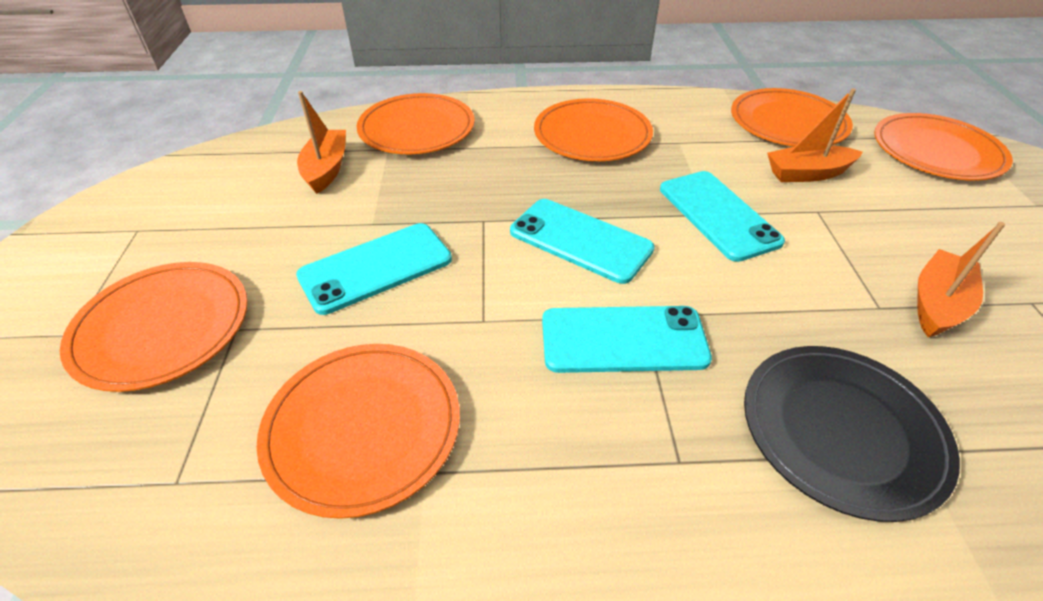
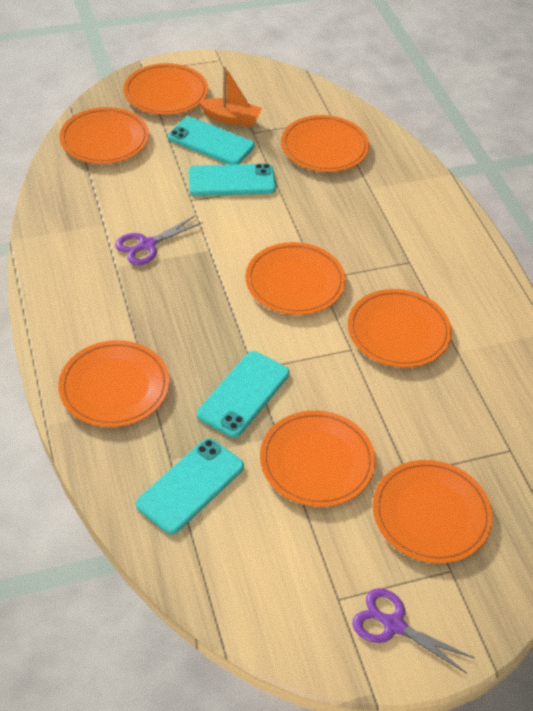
black plate: 1 -> 0
orange boat: 3 -> 1
orange plate: 6 -> 8
purple scissors: 0 -> 2

